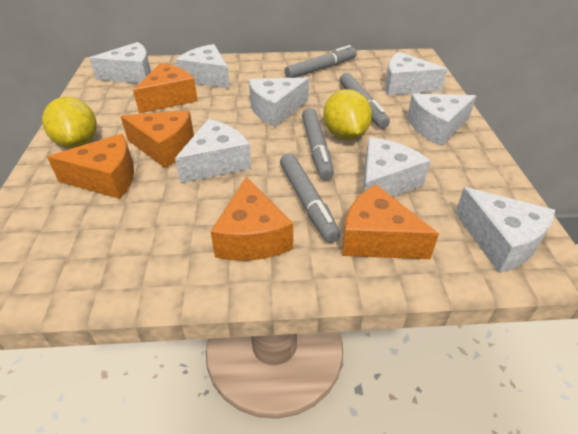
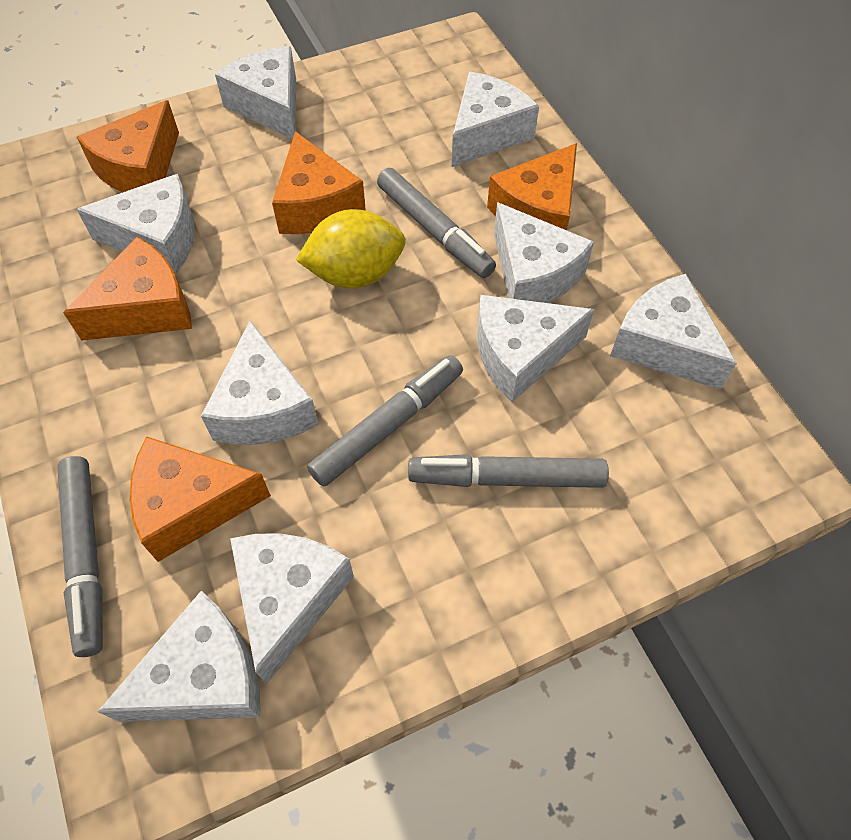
white cheese: 8 -> 9
yellow lemon: 2 -> 1

